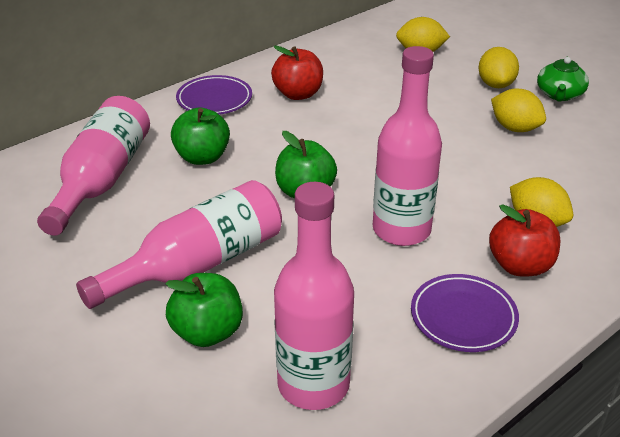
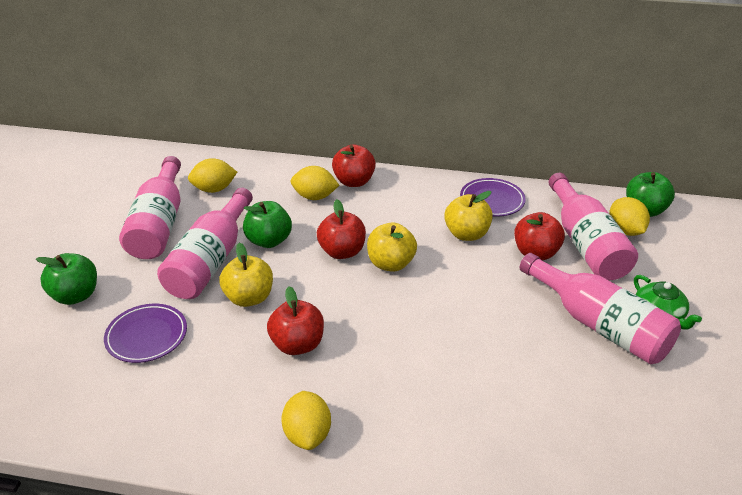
red apple: 2 -> 4
yellow apple: 0 -> 3

